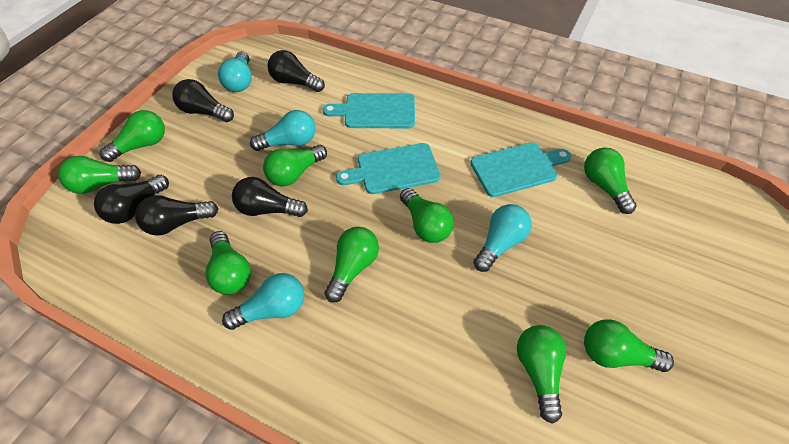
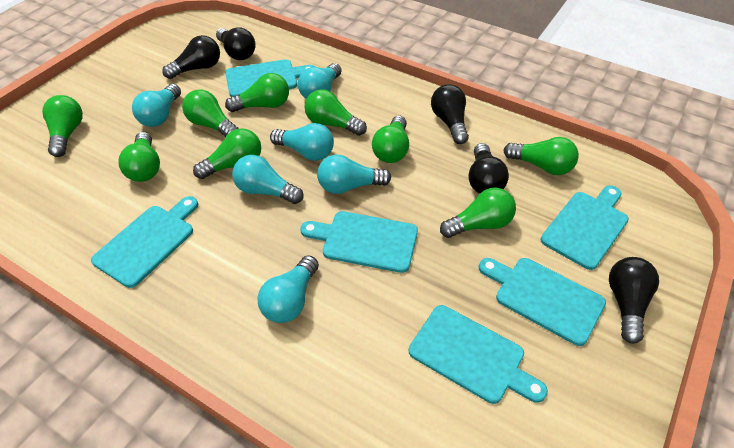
turquoise cutting board: 3 -> 6
turquoise light bulb: 4 -> 6

